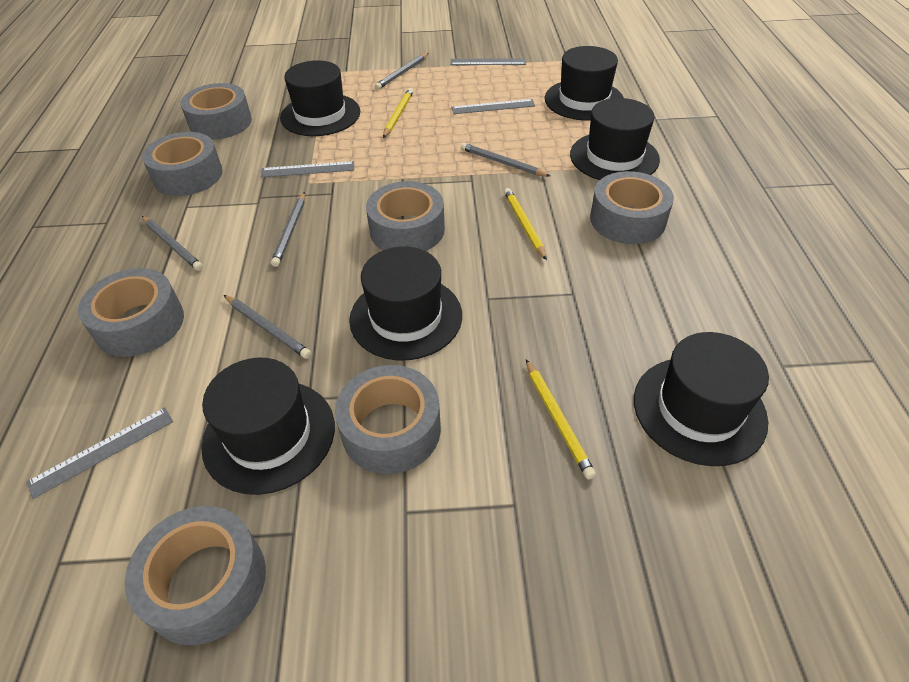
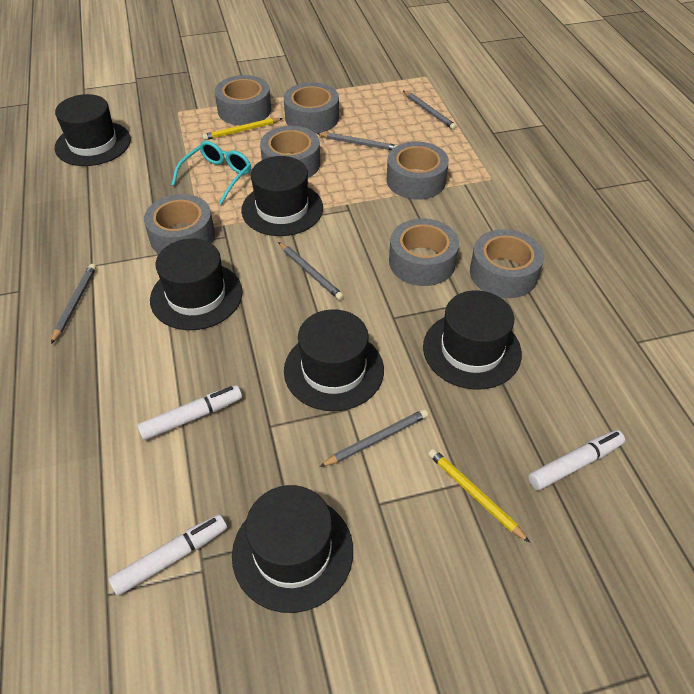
grey ruler: 4 -> 0
turquoise glasses: 0 -> 1
white marker: 0 -> 3
yellow pencil: 3 -> 2

